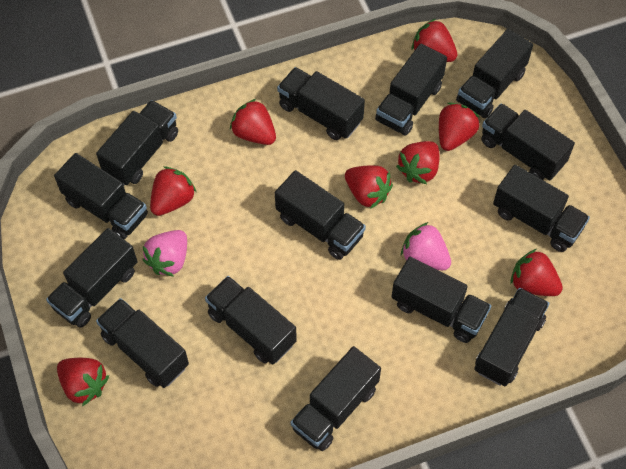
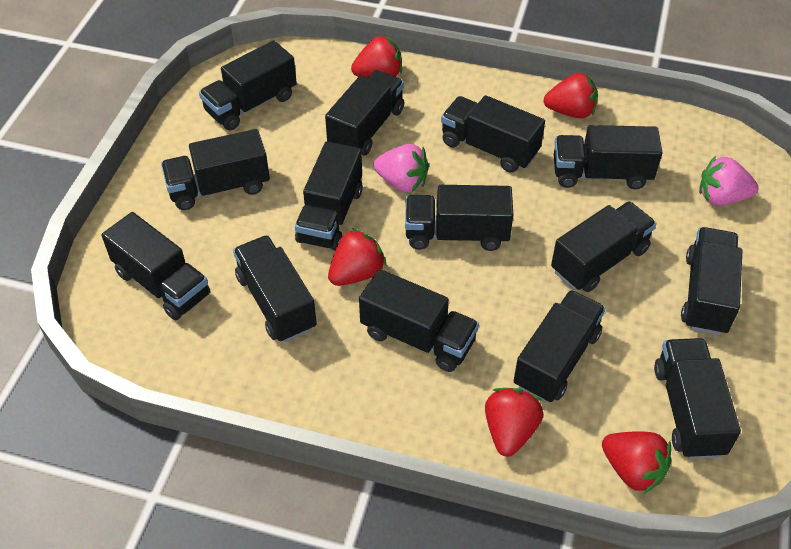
red strawberry: 8 -> 5

